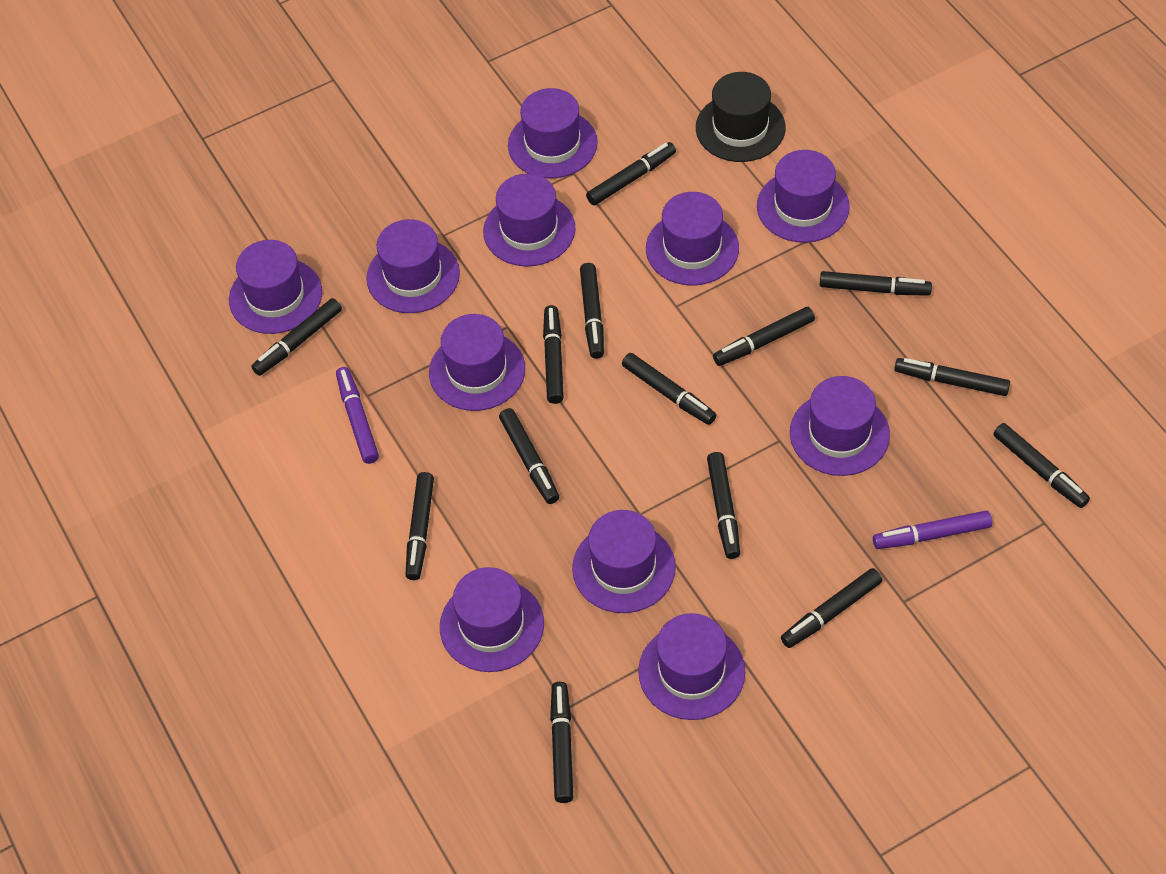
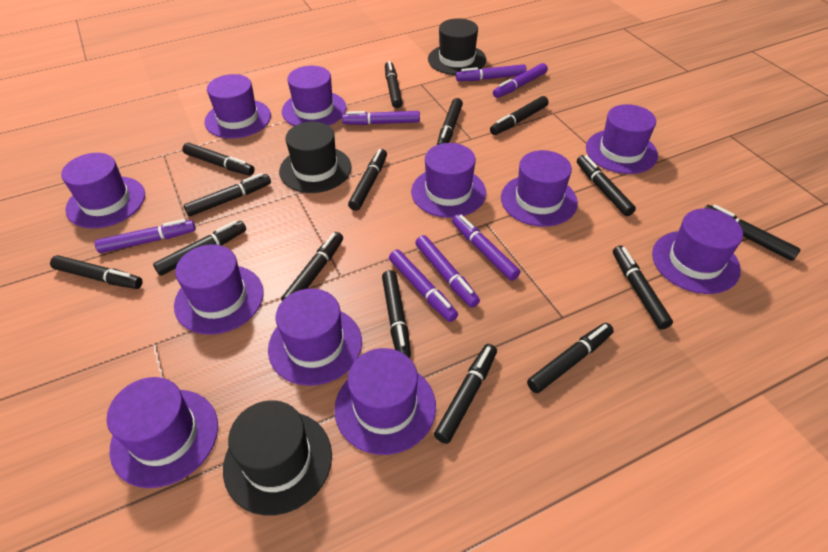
black hat: 1 -> 3
black marker: 14 -> 15
purple marker: 2 -> 7

